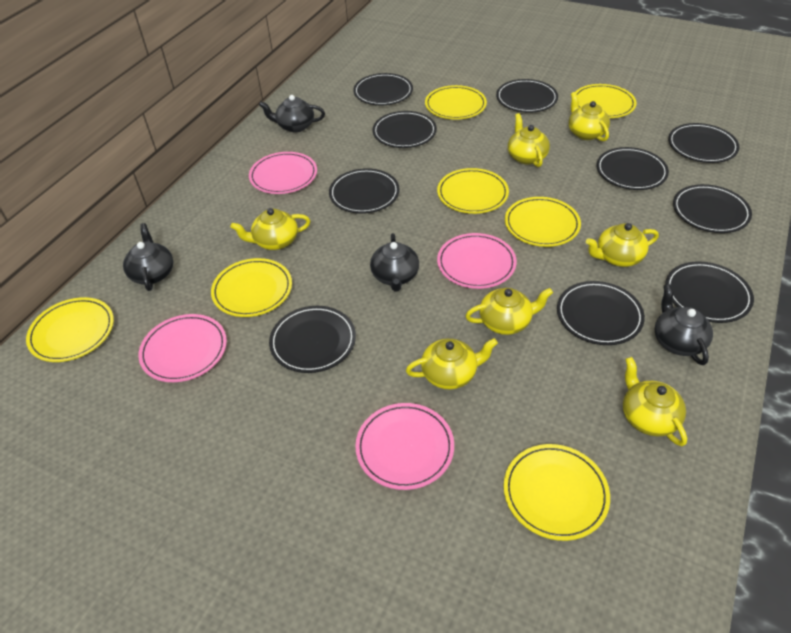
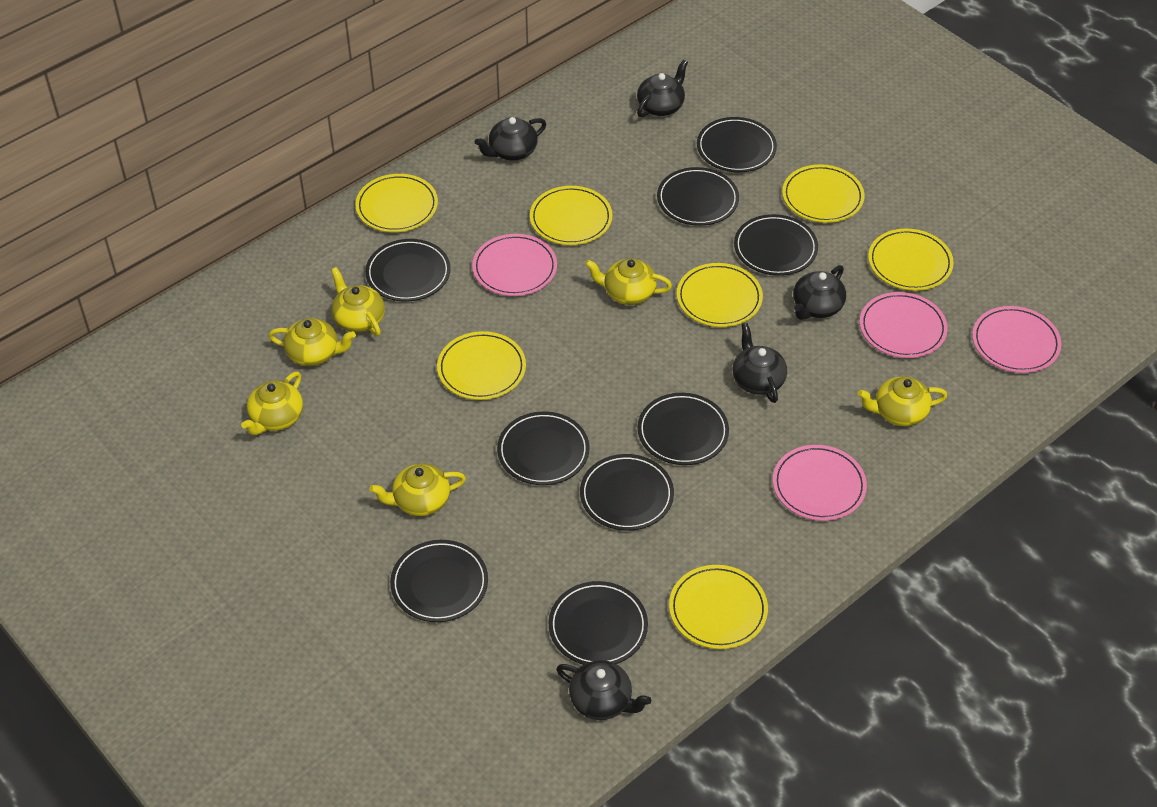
black plate: 10 -> 9
black teapot: 4 -> 5
yellow teapot: 7 -> 6

